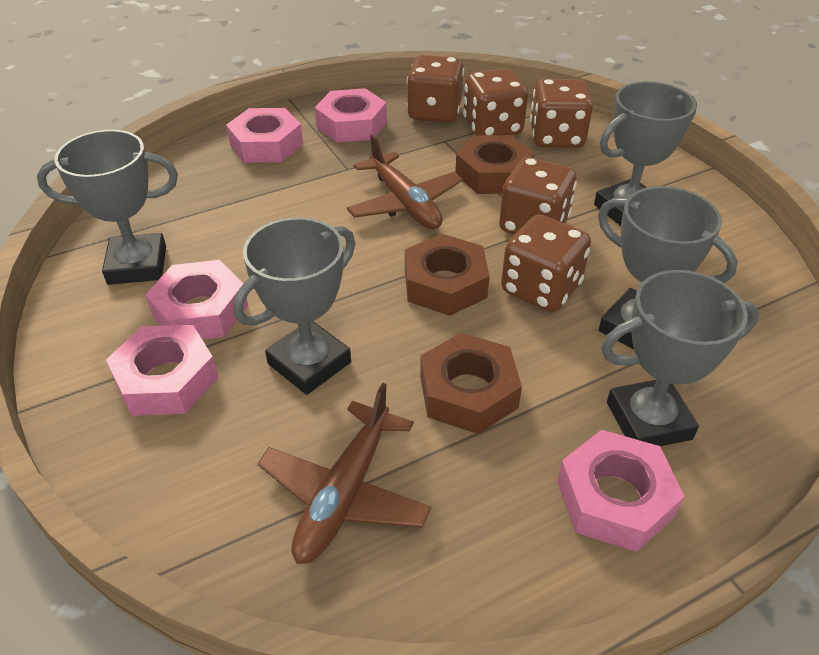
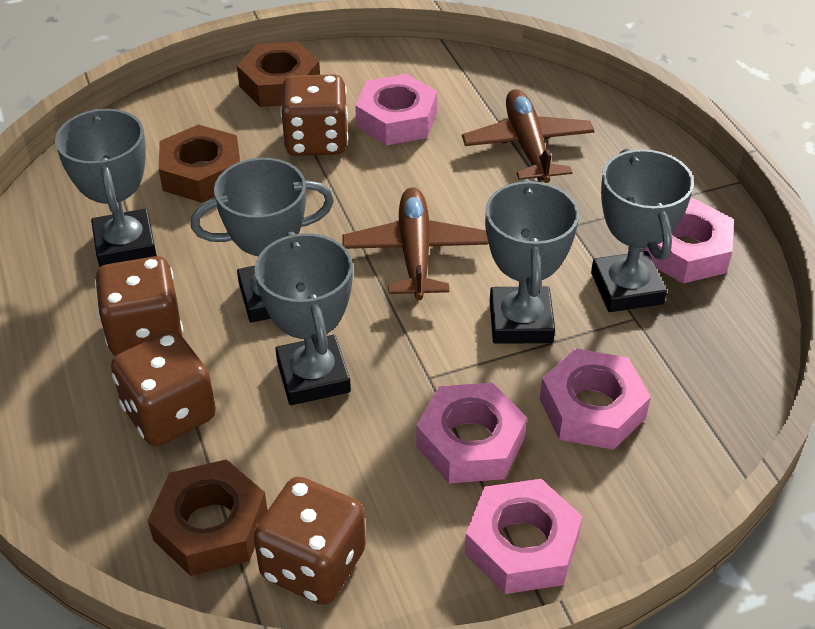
brown dice: 5 -> 4

